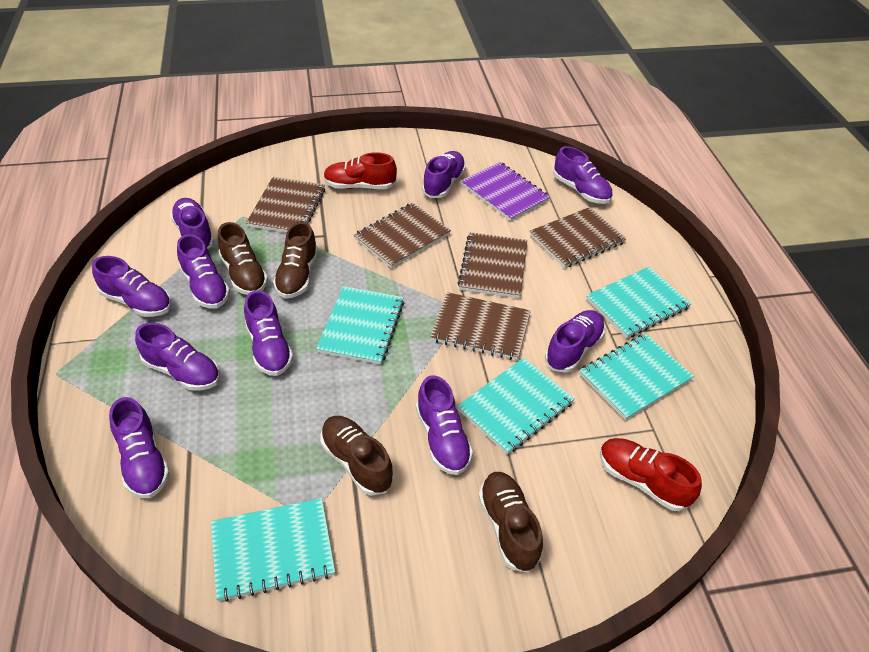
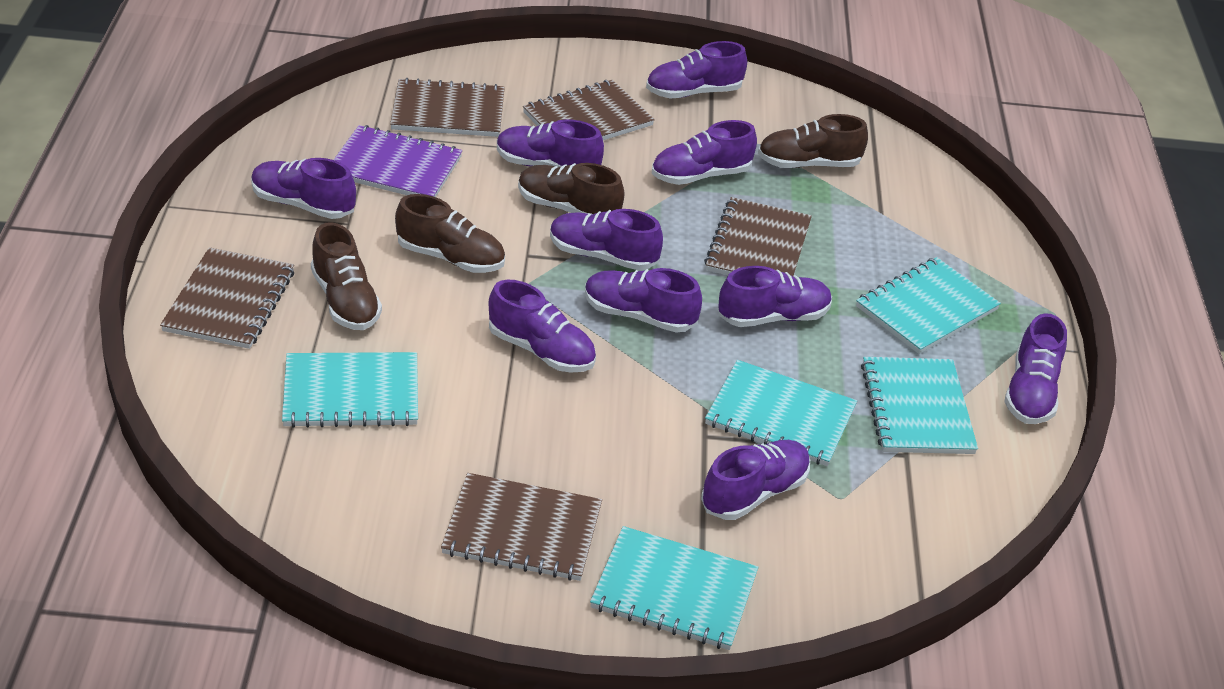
red shoe: 2 -> 0

